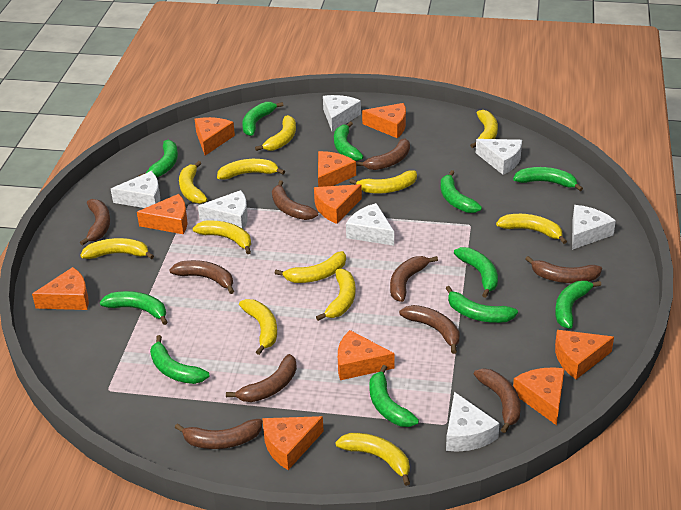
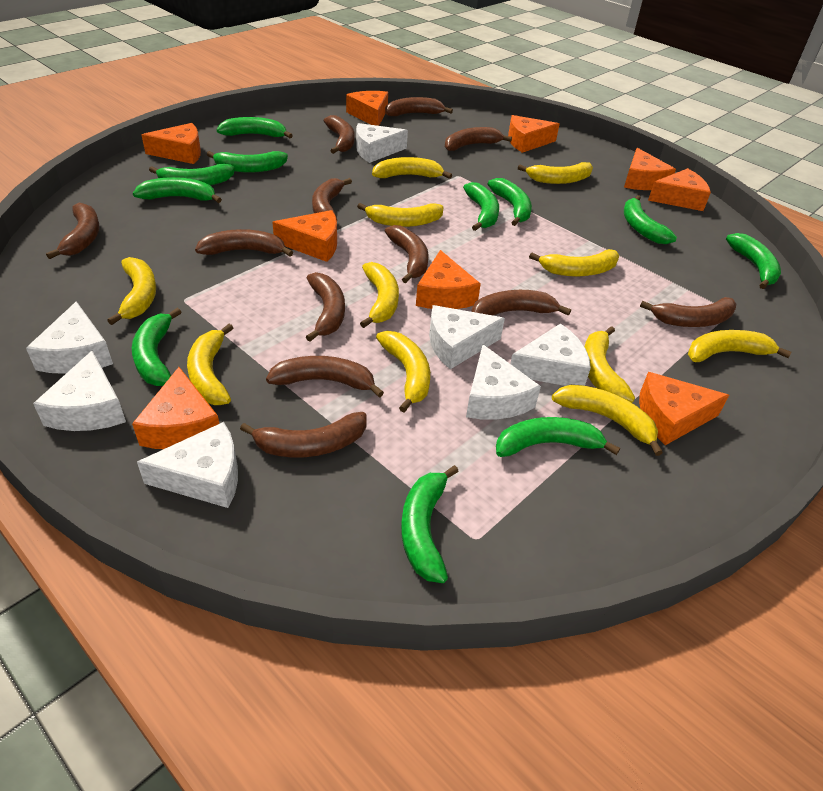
brown banana: 10 -> 12
orange cheese: 10 -> 9
yellow banana: 12 -> 11

